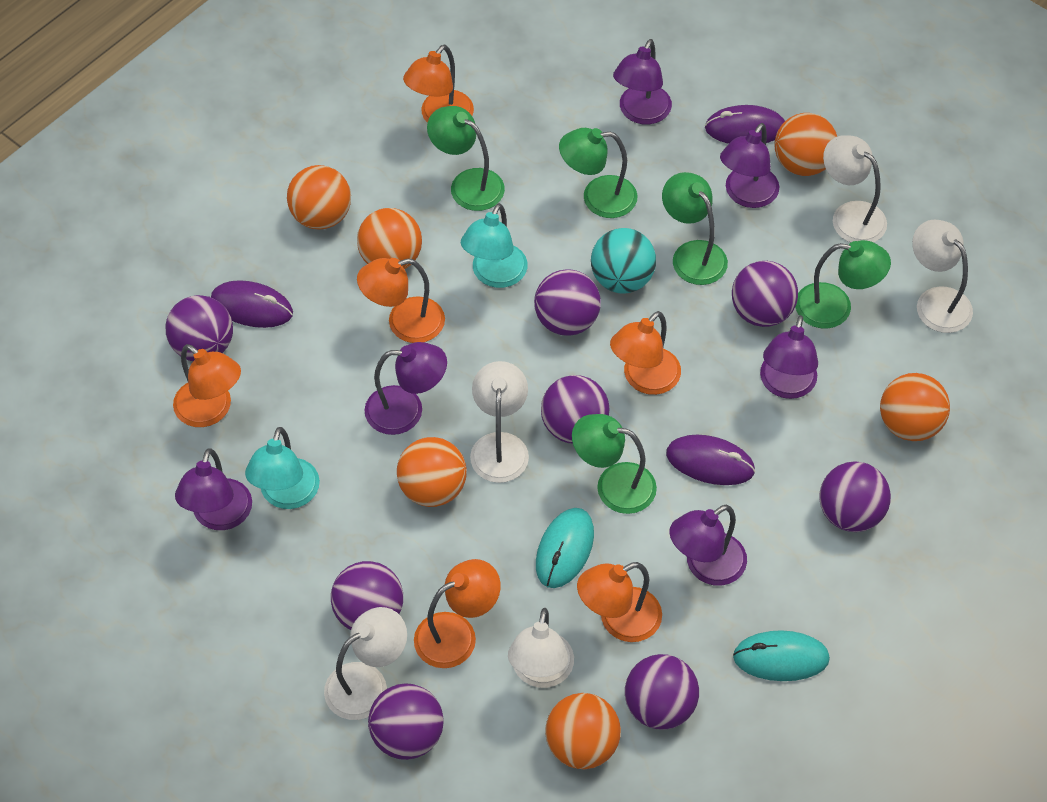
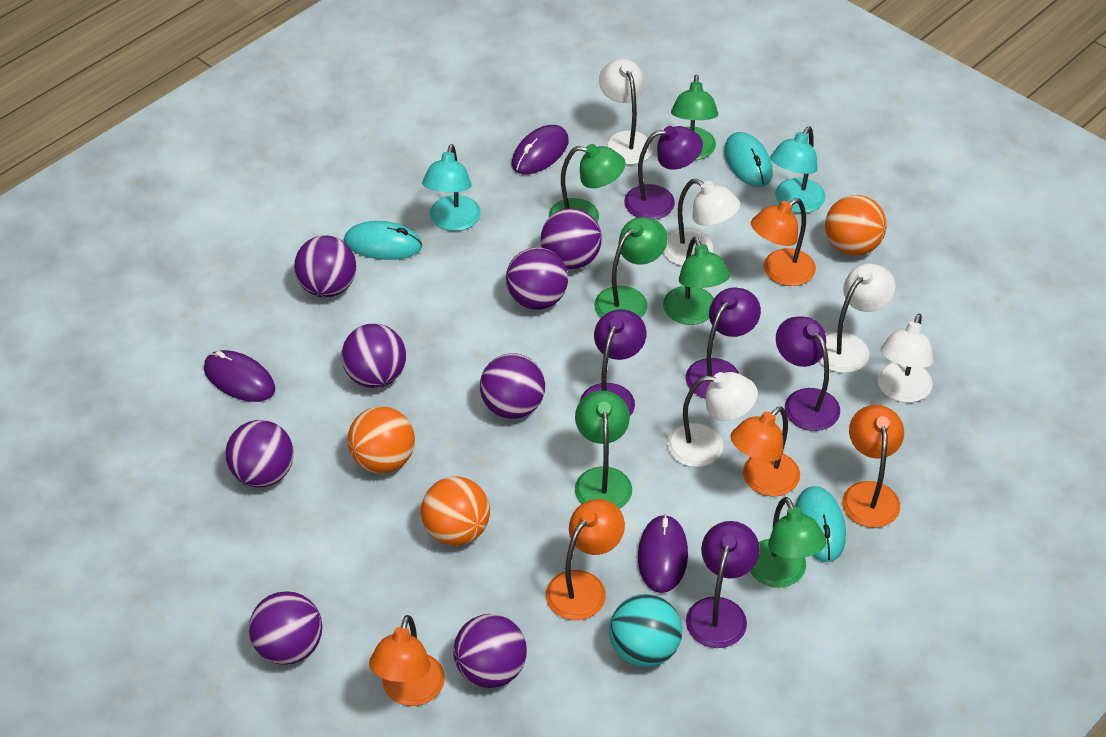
green lamp: 5 -> 6
orange ball: 6 -> 3
orange lamp: 6 -> 5
purple lamp: 6 -> 5
turquoise mouse: 2 -> 3

